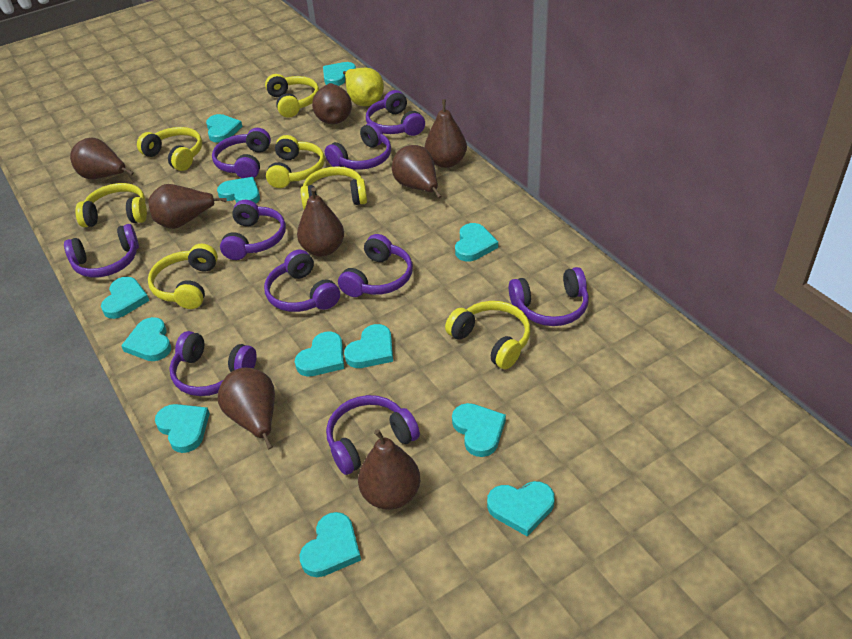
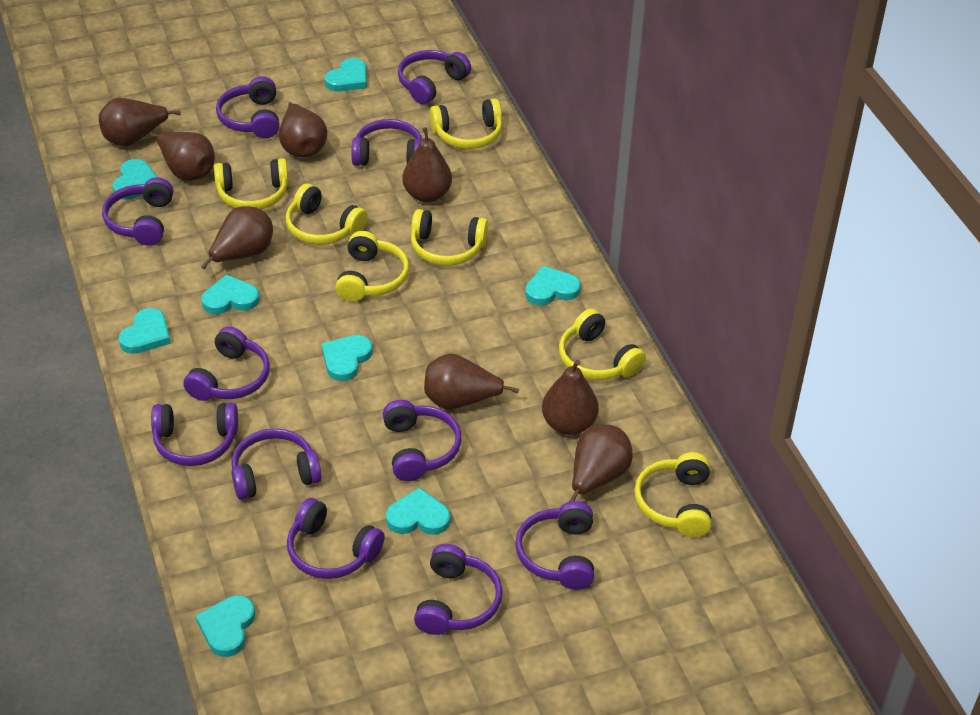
purple headphones: 10 -> 11
turquoise heart: 12 -> 8
yellow pear: 1 -> 0

